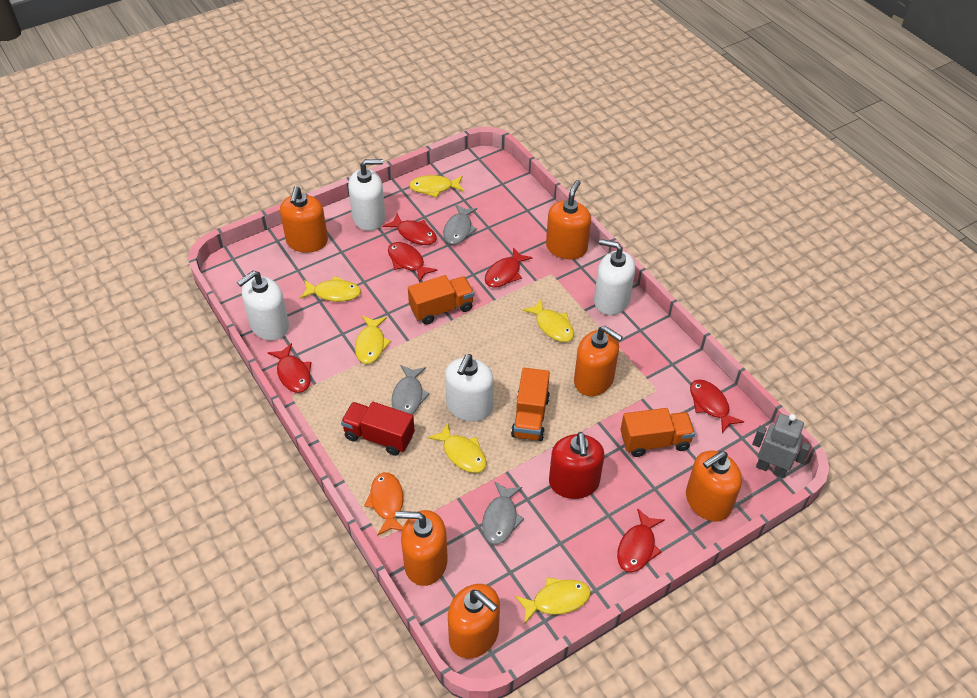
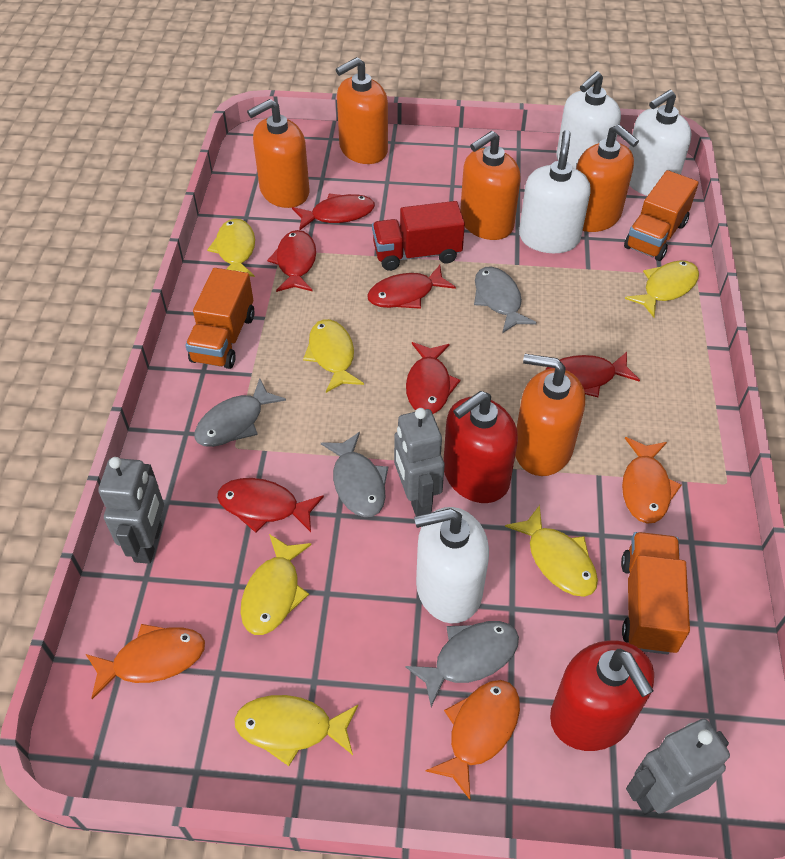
grey fish: 3 -> 4
grey robot: 1 -> 3
orange fish: 1 -> 3
orange soap dispenser: 6 -> 5
red soap dispenser: 1 -> 2

